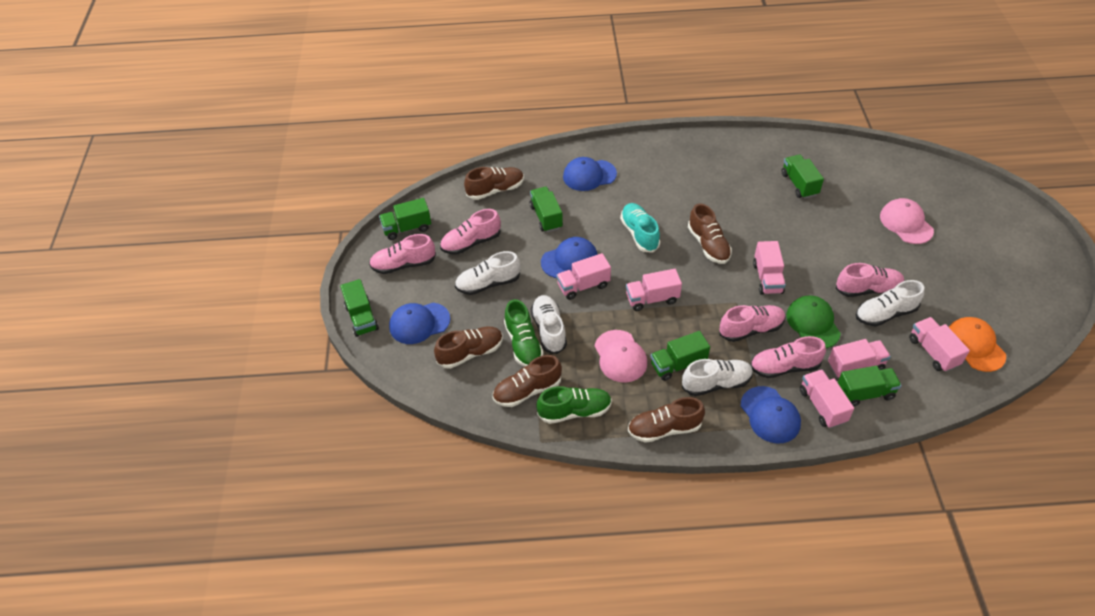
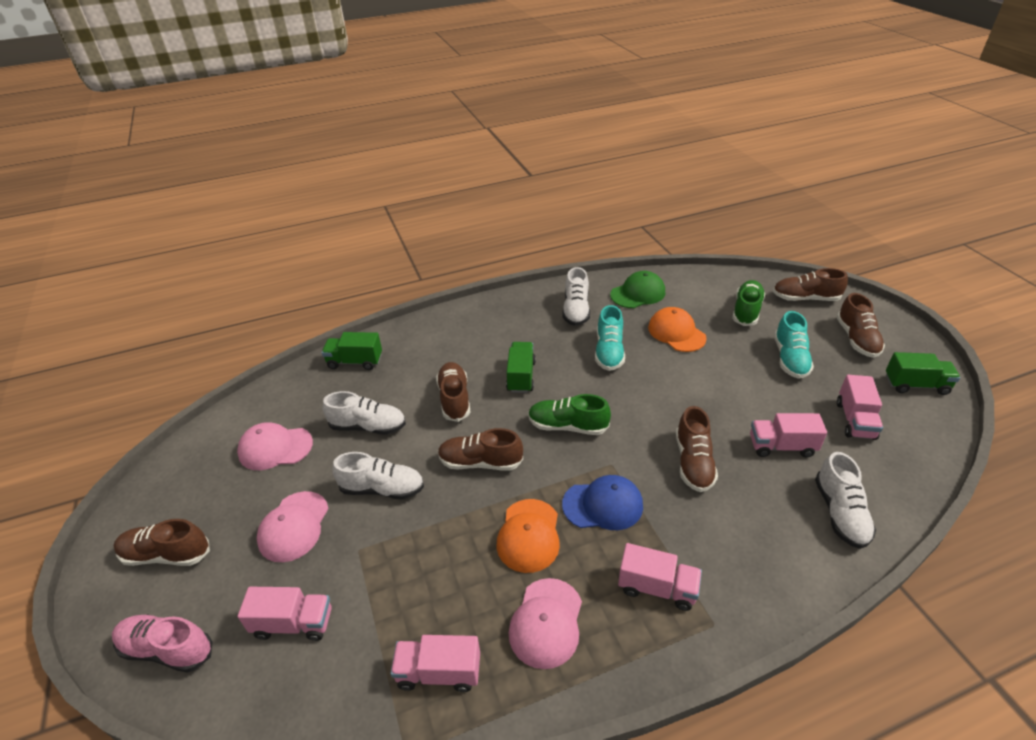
blue cap: 4 -> 1
brown shoe: 5 -> 6
green truck: 6 -> 3
orange cap: 1 -> 2
pink cap: 2 -> 3
pink shoe: 5 -> 1
pink truck: 6 -> 5
turquoise shoe: 1 -> 2

